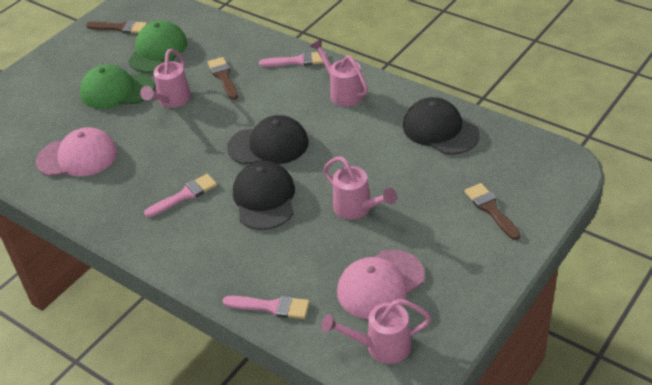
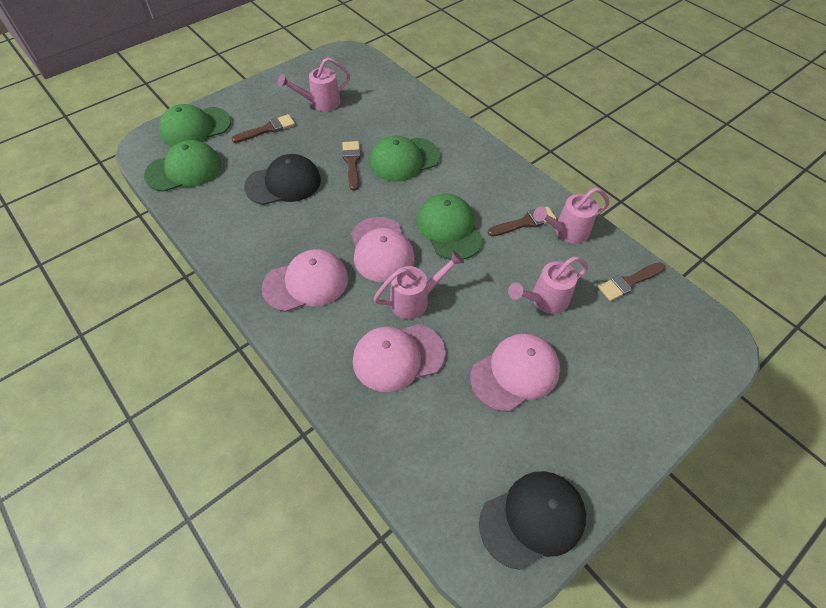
black cap: 3 -> 2
brown brush: 3 -> 4
green cap: 2 -> 4
pink brush: 3 -> 0
pink cap: 2 -> 4

